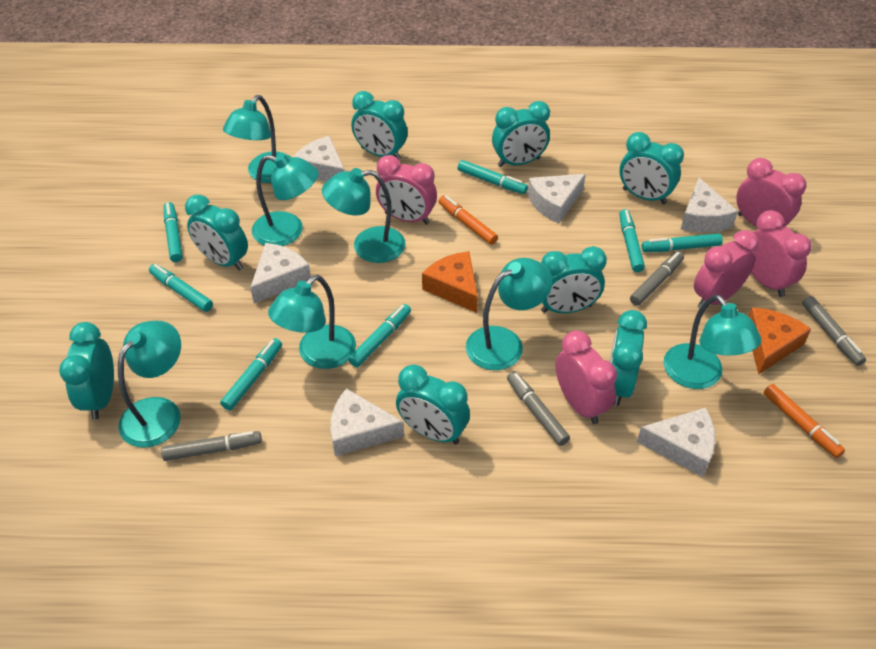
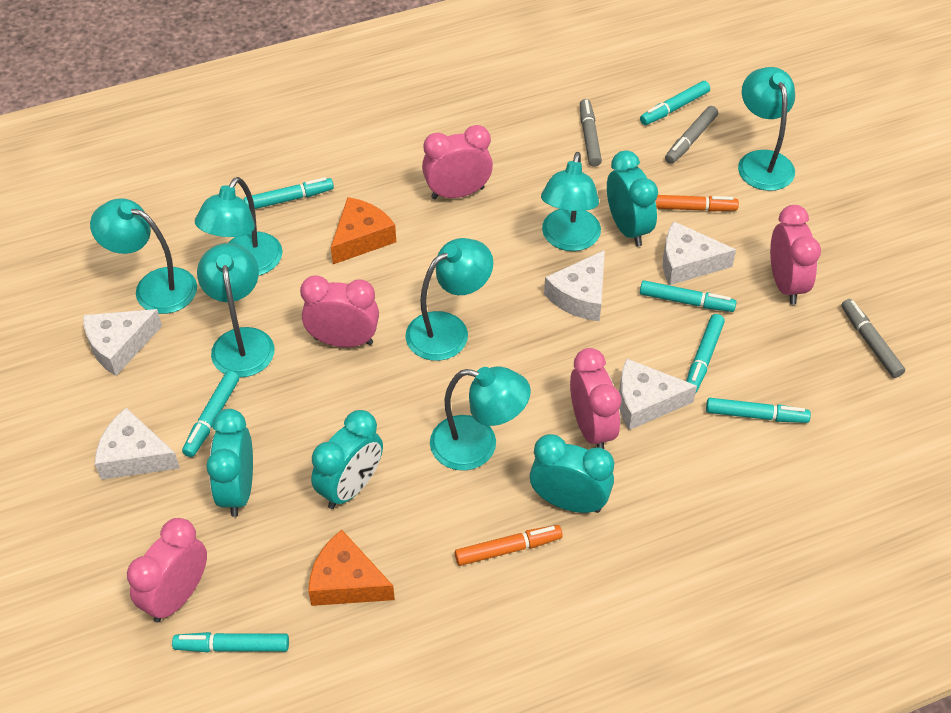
grey marker: 4 -> 3
turquoise clock: 8 -> 4
white cheese: 6 -> 5

